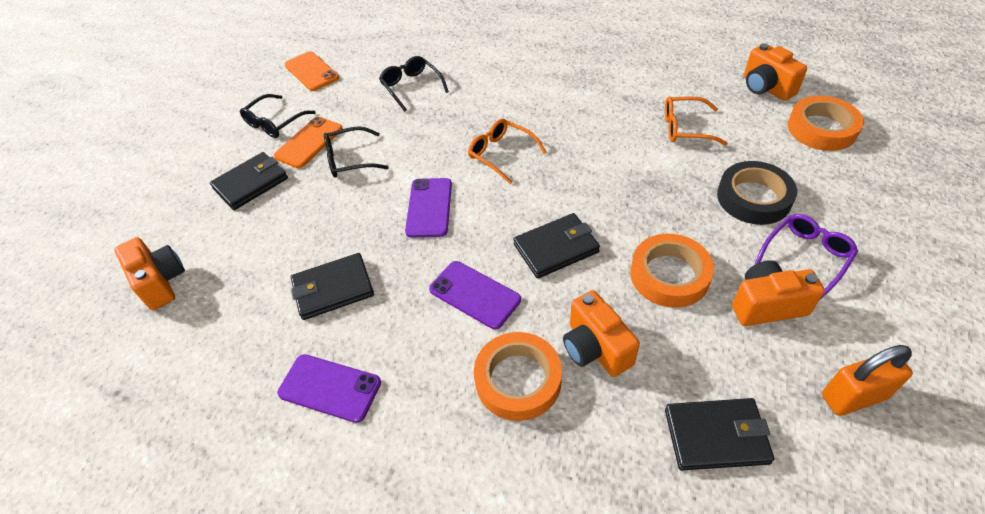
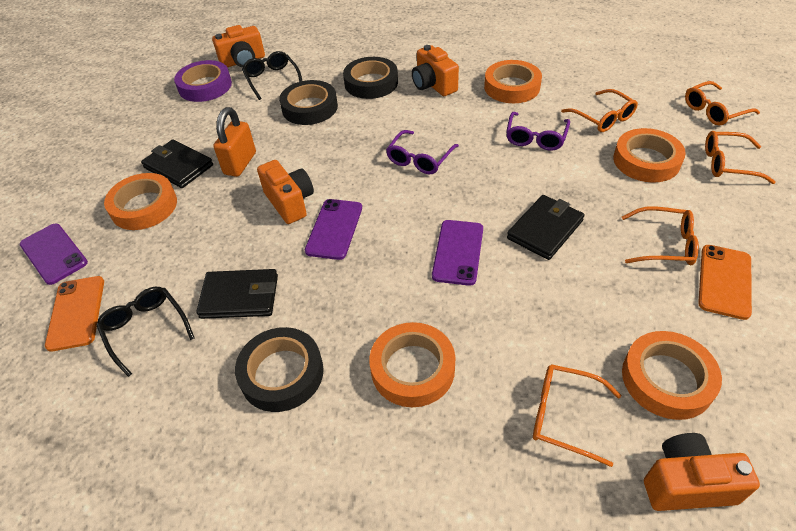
black glasses: 3 -> 2
black tape: 1 -> 3
black wallet: 4 -> 3
orange glasses: 2 -> 5
orange tape: 3 -> 5
purple glasses: 1 -> 2
purple tape: 0 -> 1

